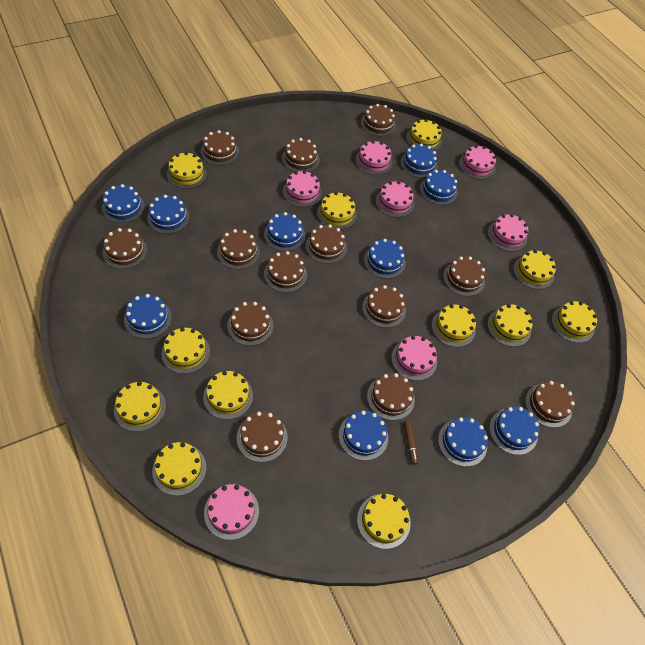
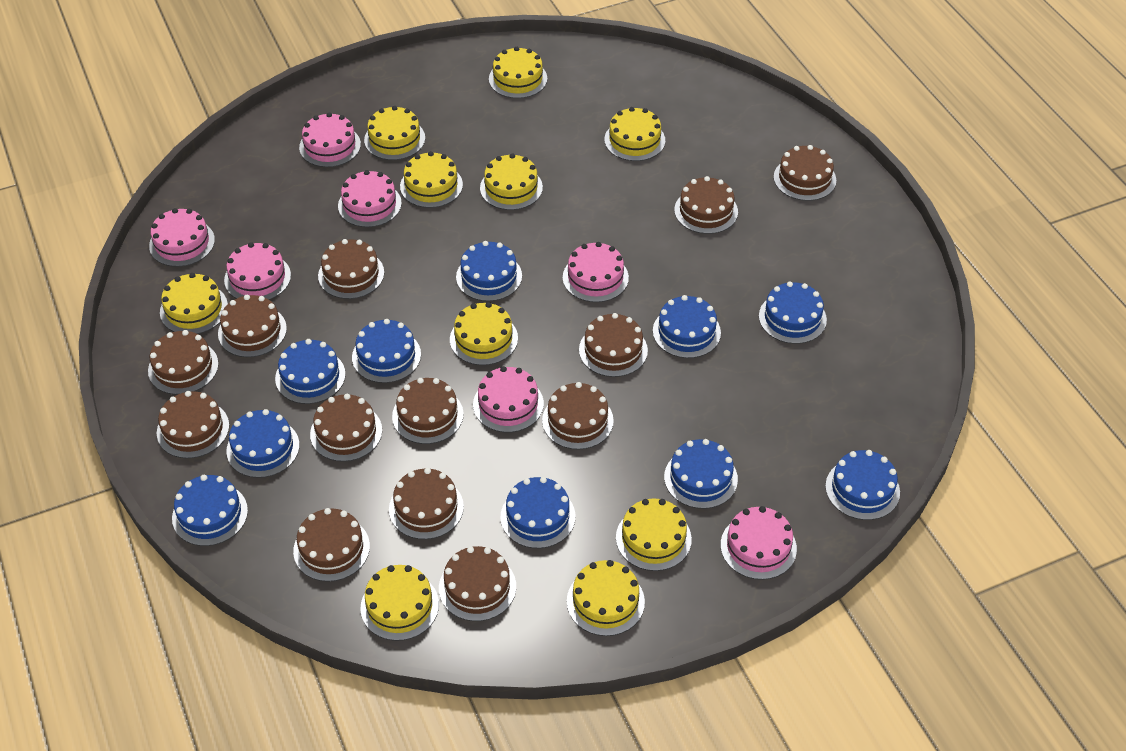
brown marker: 1 -> 0
yellow cake: 12 -> 10

